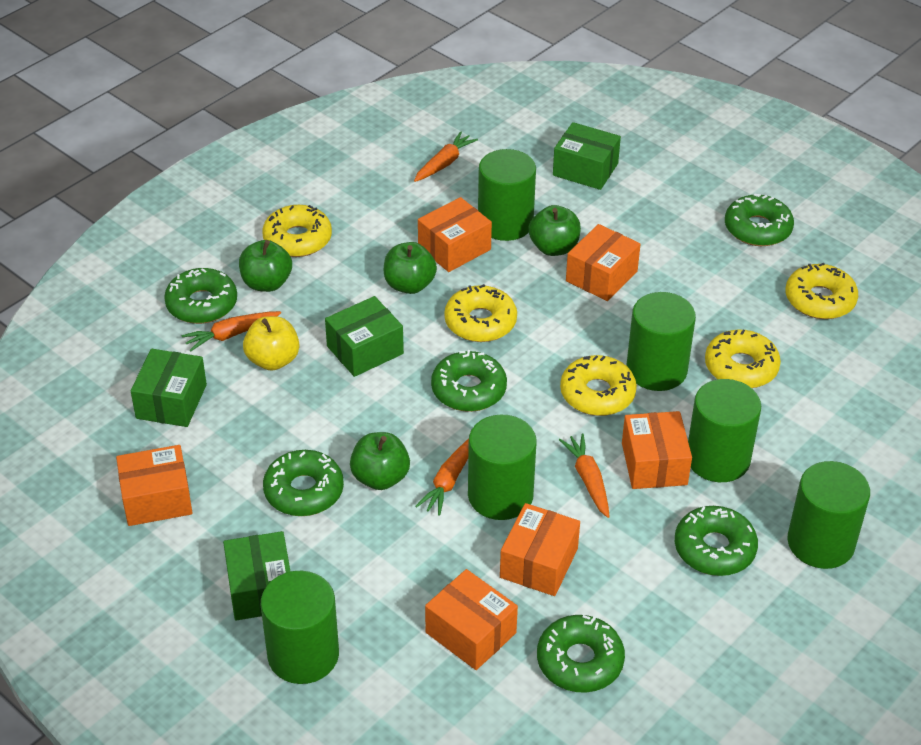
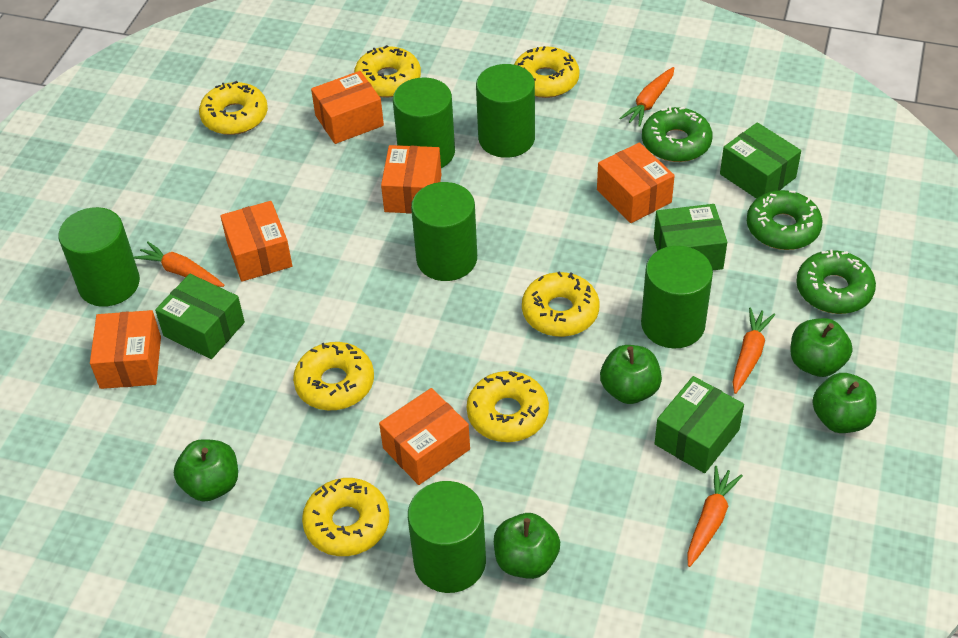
green apple: 4 -> 5
green donut: 6 -> 3
yellow apple: 1 -> 0
yellow donut: 5 -> 7

